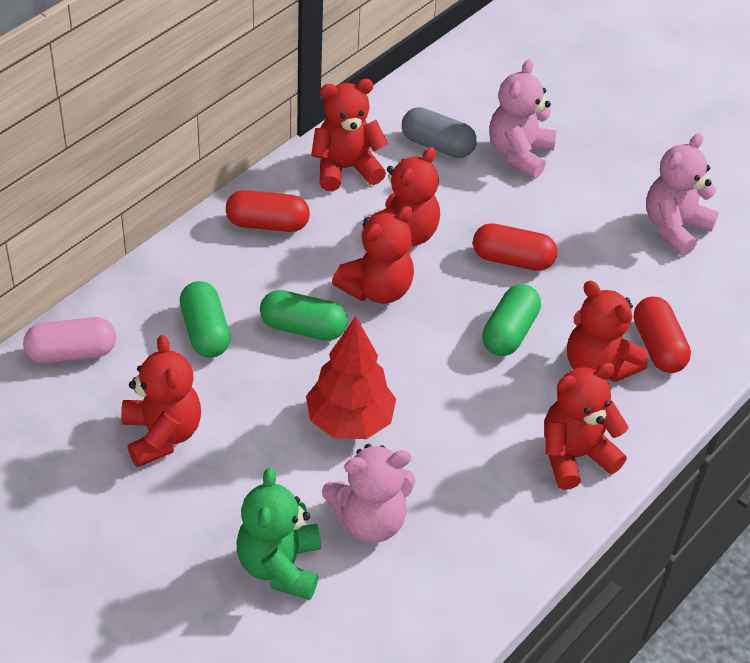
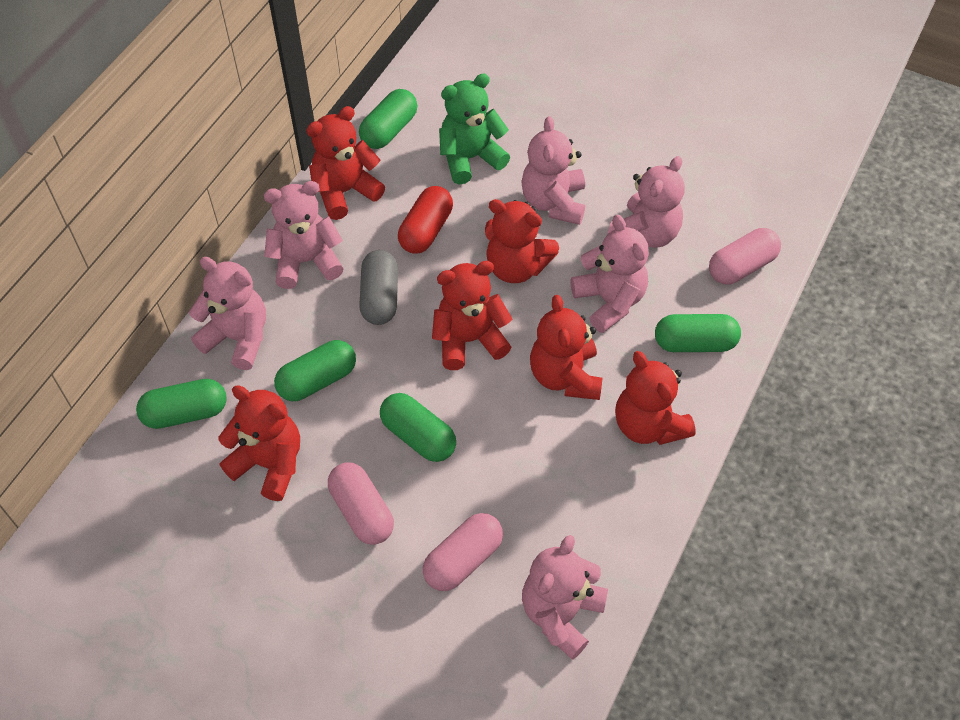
green capsule: 3 -> 5
pink capsule: 1 -> 3
pink teddy bear: 3 -> 6
red capsule: 3 -> 1
red tree: 1 -> 0

